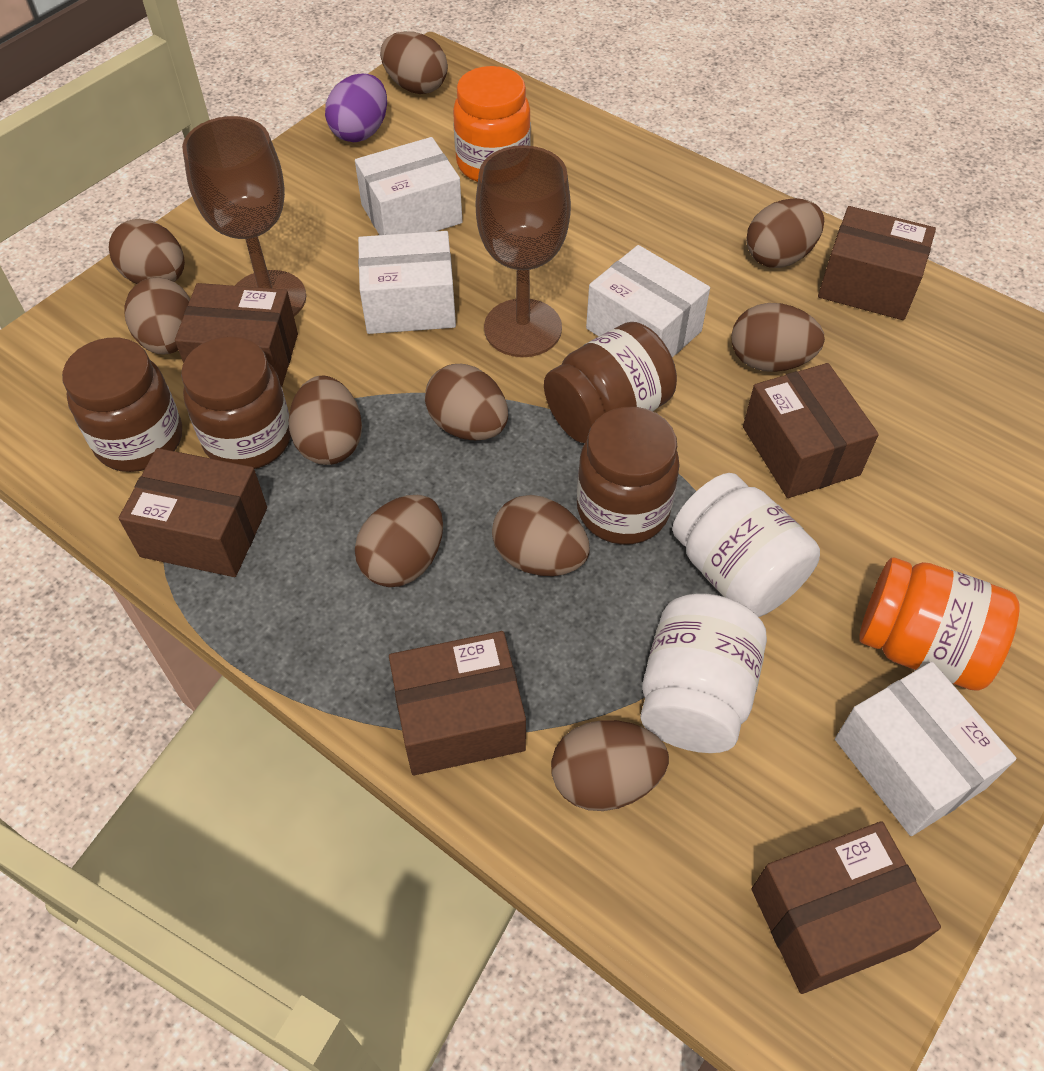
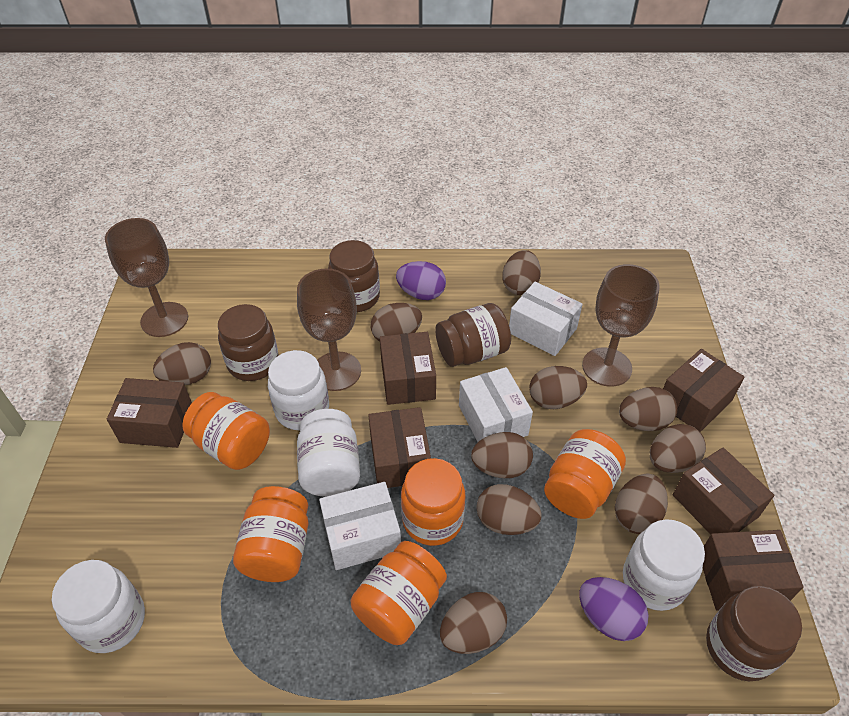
brown goblet: 2 -> 3
orange jar: 2 -> 5
purple egg: 1 -> 2
white box: 4 -> 3
white jar: 2 -> 4

